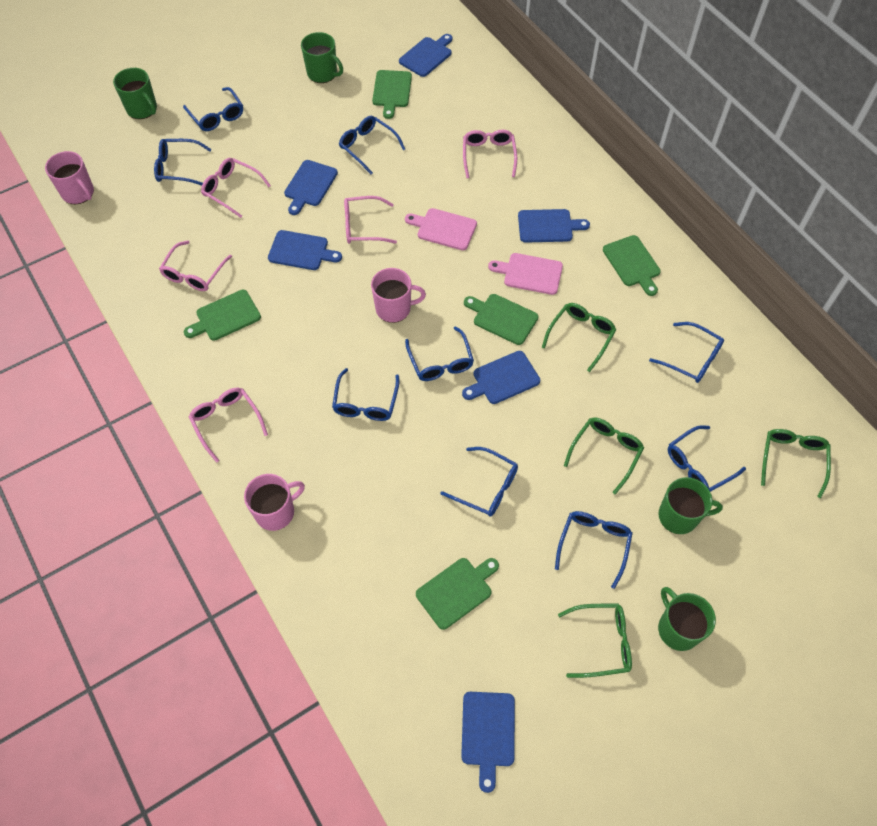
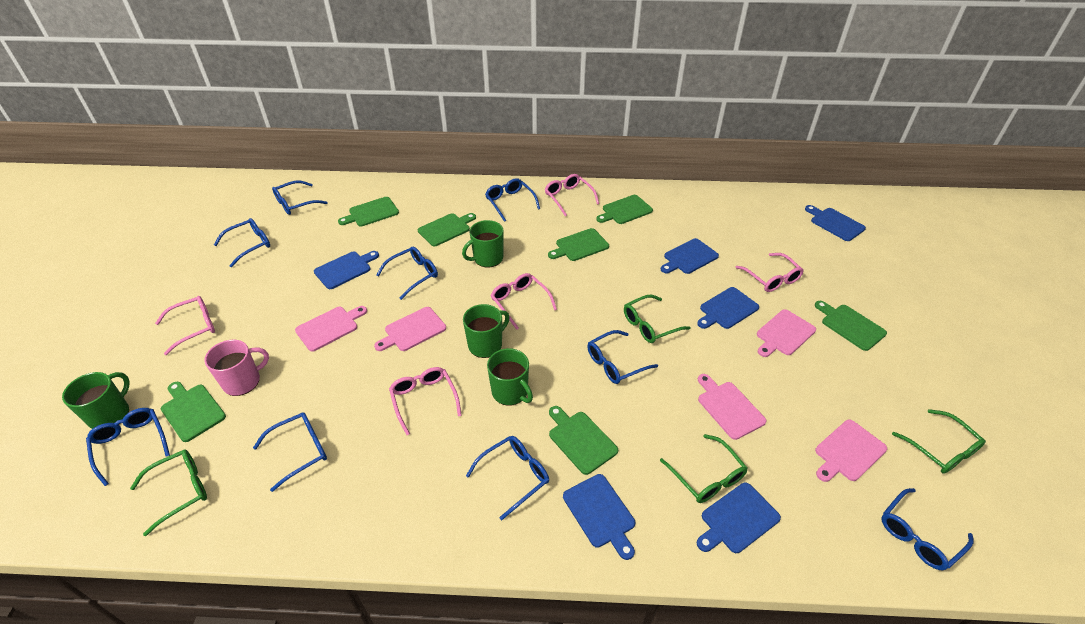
green cutting board: 5 -> 7
pink cutting board: 2 -> 5
pink mug: 3 -> 1

